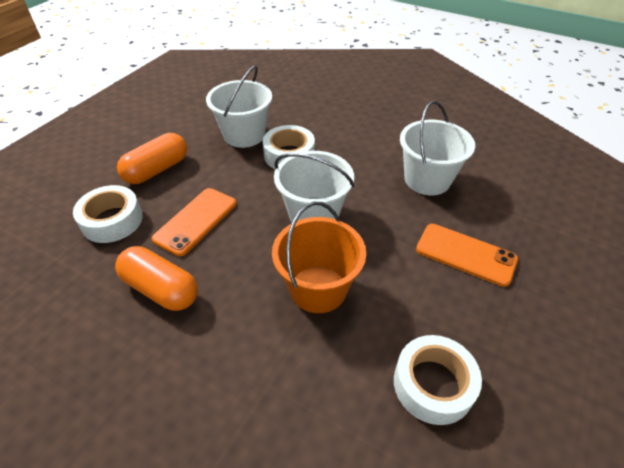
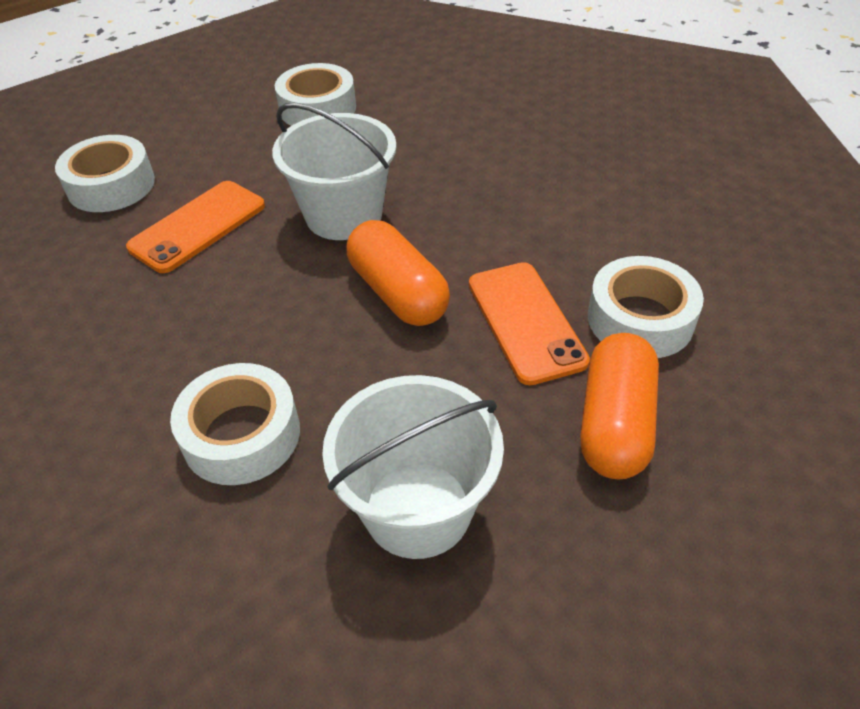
orange bucket: 1 -> 0
white bucket: 3 -> 2
white tape: 3 -> 4

